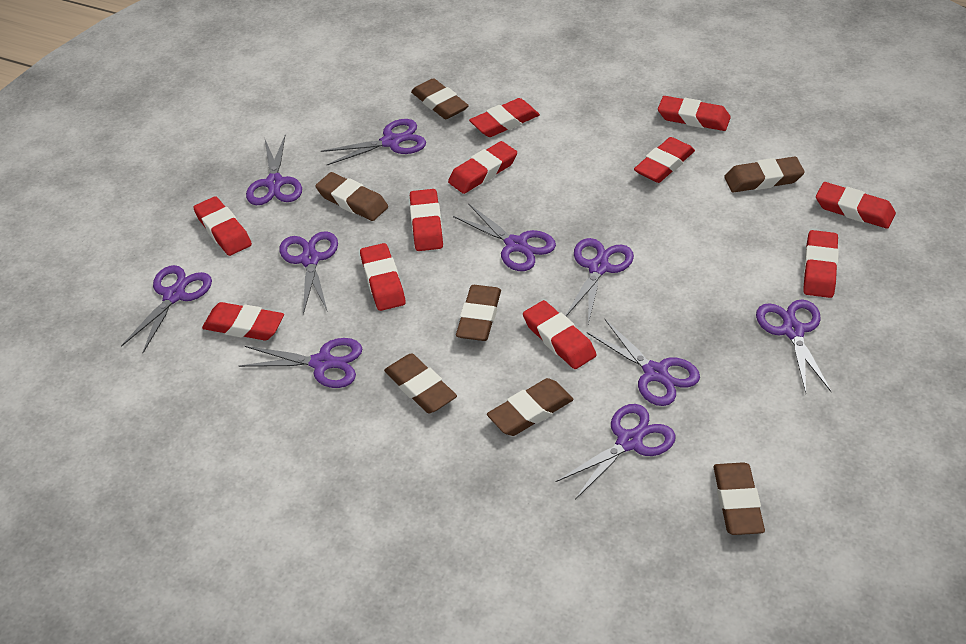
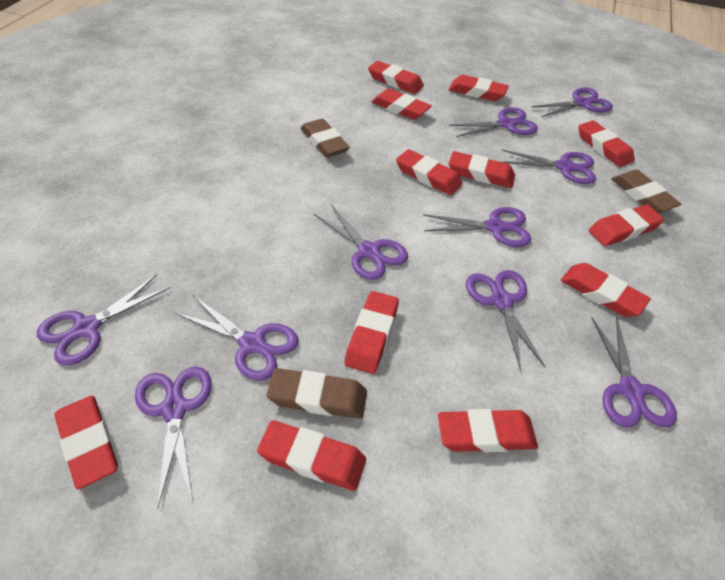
brown eraser: 7 -> 3
red eraser: 11 -> 12

